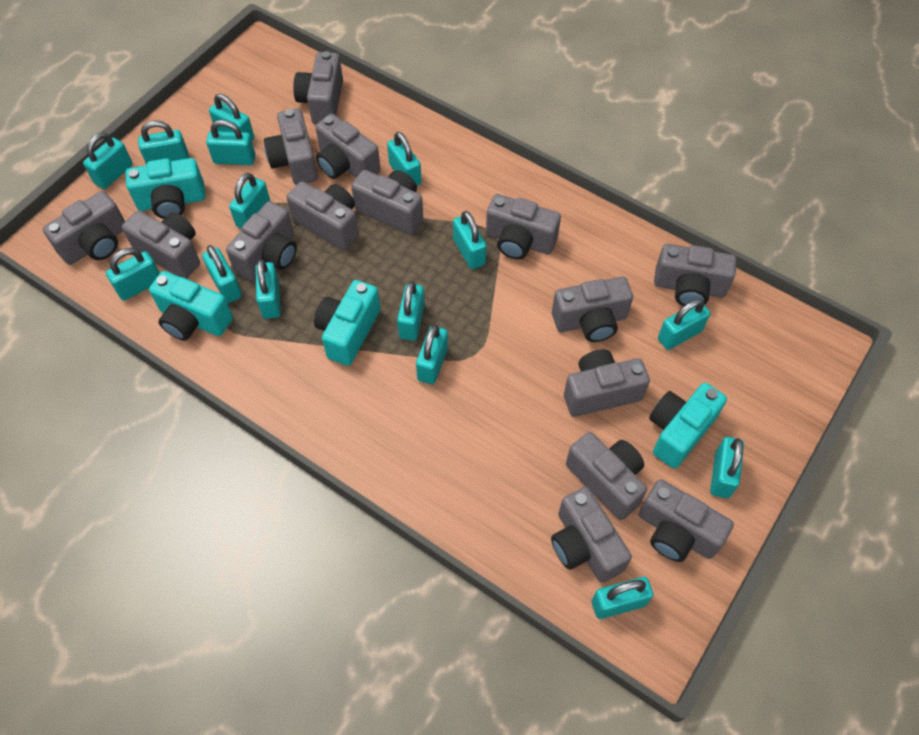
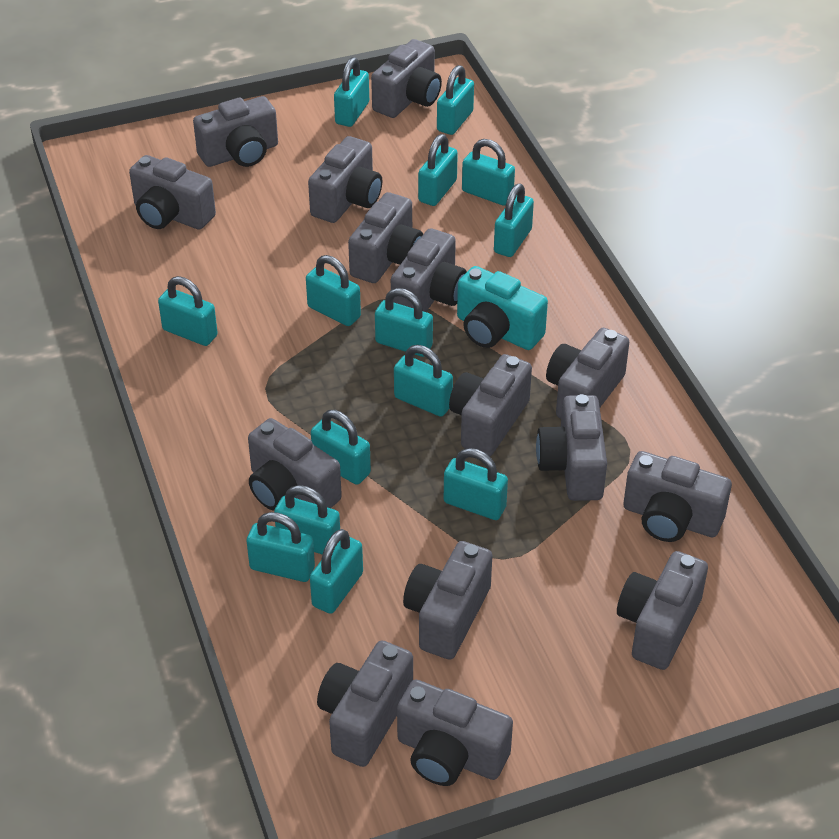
turquoise camera: 4 -> 1
turquoise padlock: 15 -> 14

